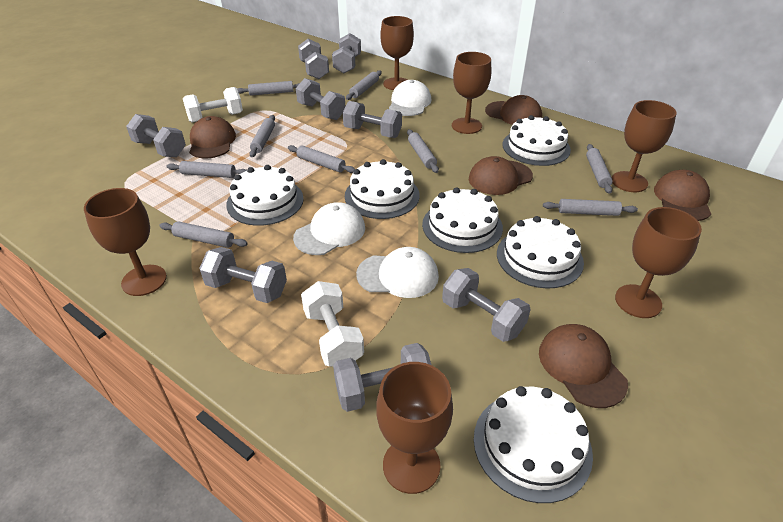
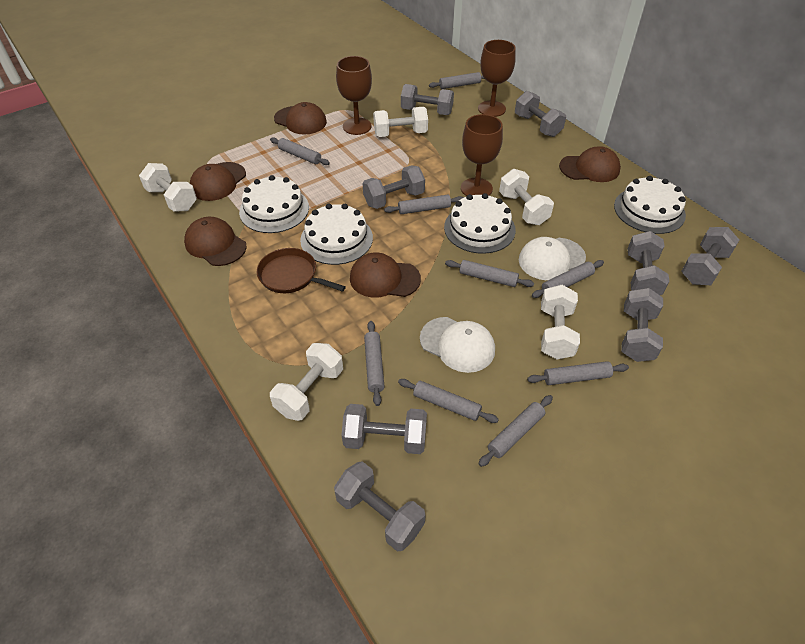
brown goblet: 6 -> 3
brown pan: 0 -> 1
white cake: 6 -> 4
white cap: 3 -> 2
white dumbbell: 2 -> 5

